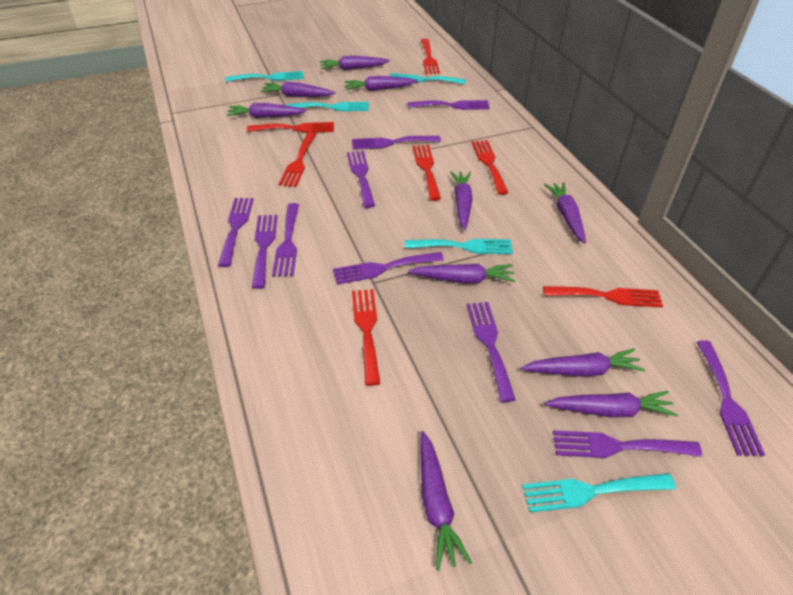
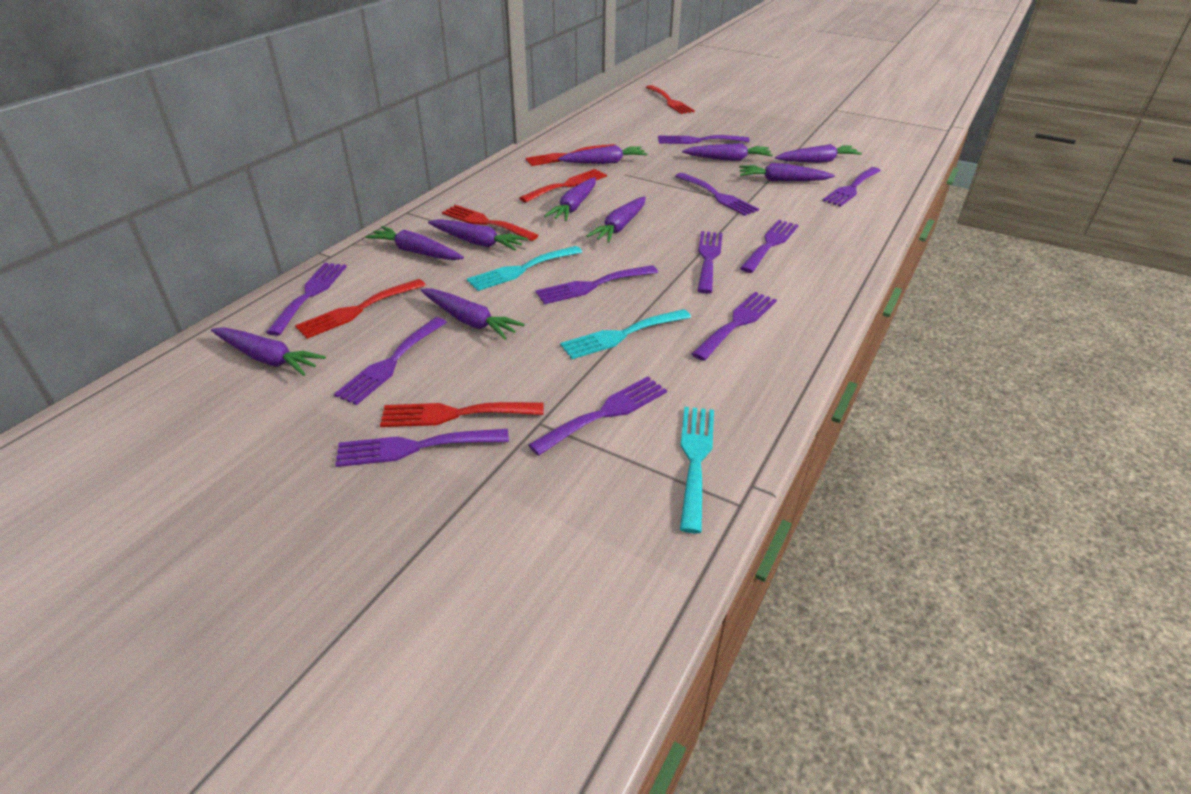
purple fork: 10 -> 11
red fork: 7 -> 6
turquoise fork: 5 -> 3

